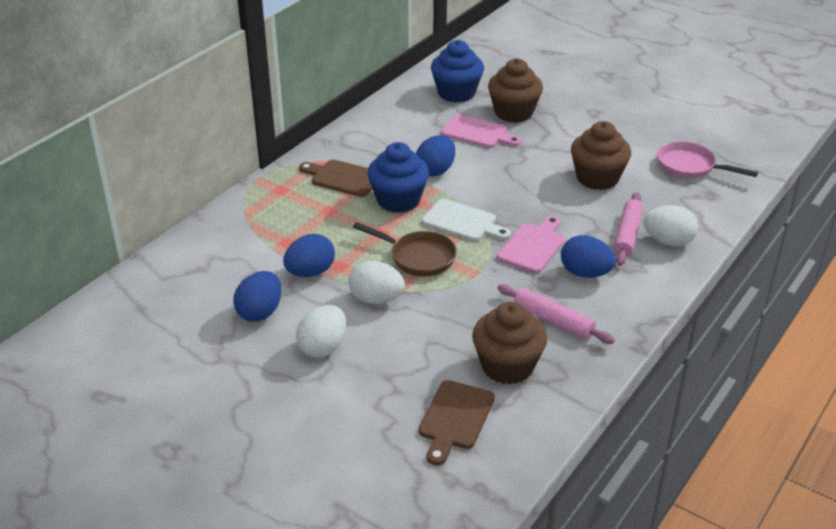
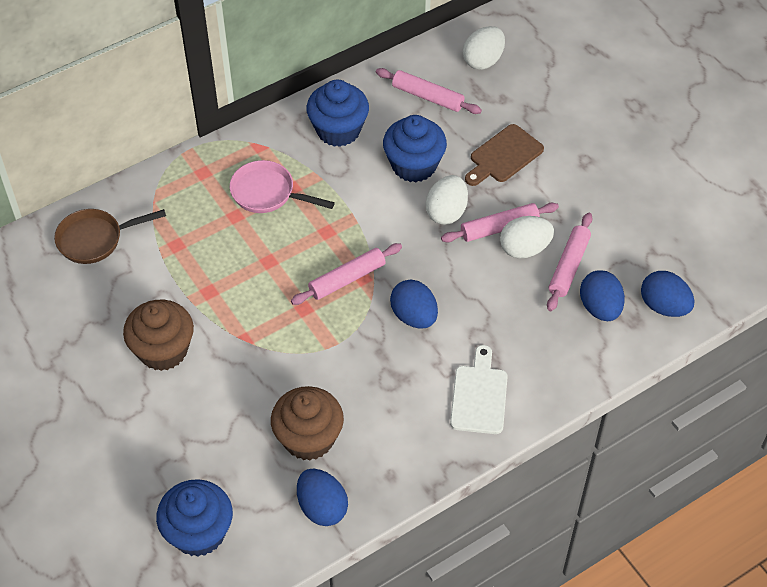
blue cupcake: 2 -> 3
brown cupcake: 3 -> 2
brown cutting board: 2 -> 1
pink cutting board: 2 -> 0
pink rolling pin: 2 -> 4

